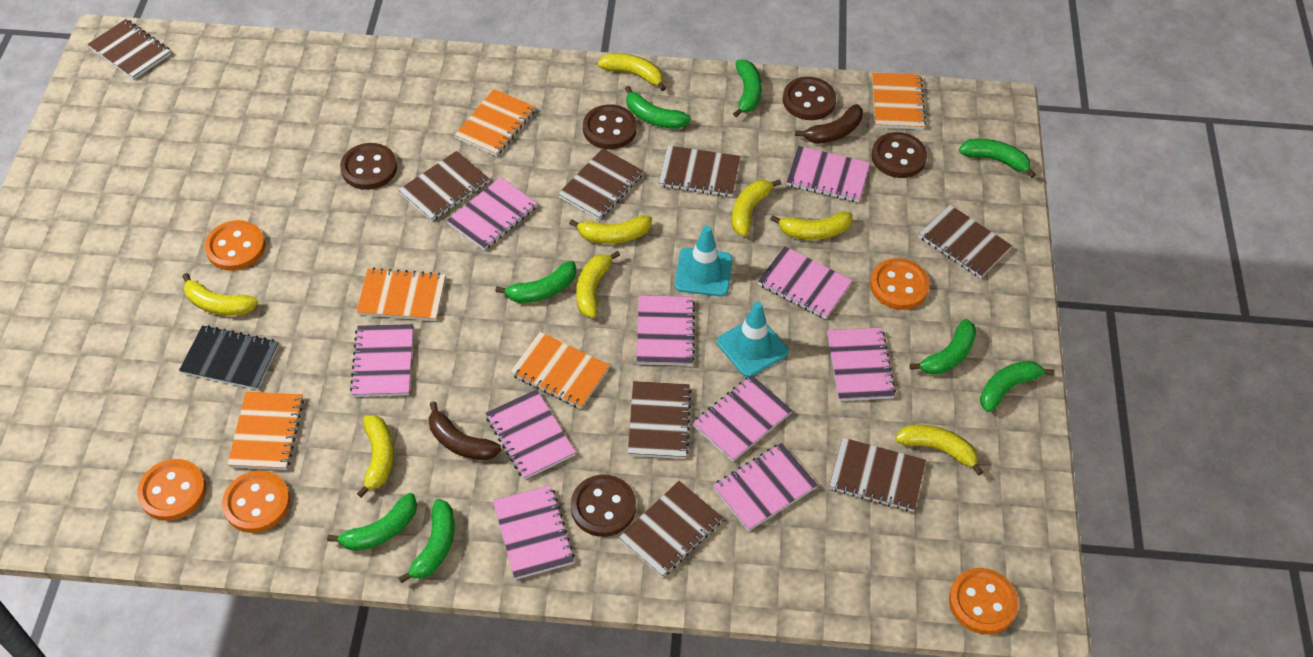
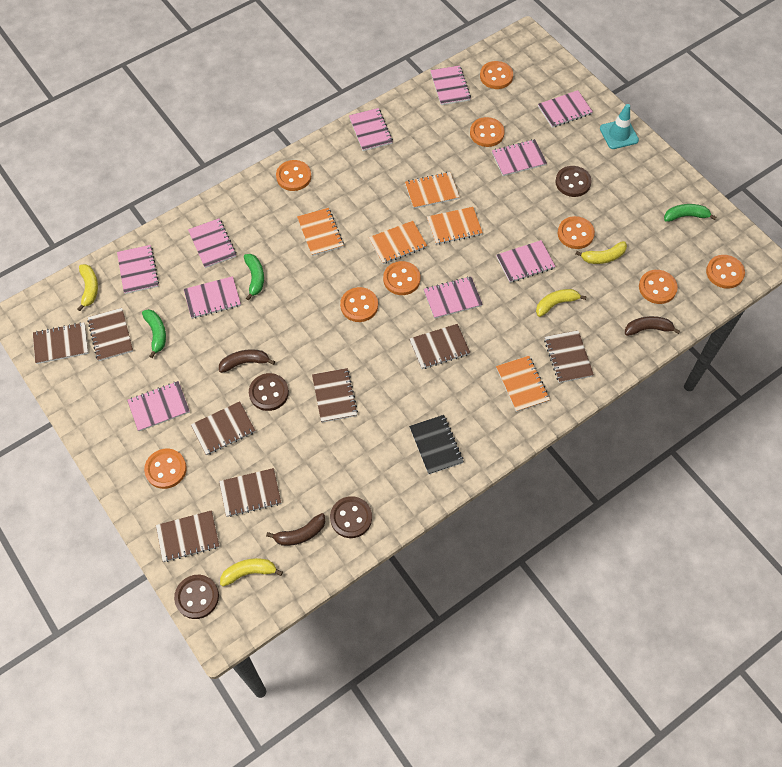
brown banana: 2 -> 3
brown button: 5 -> 4
green banana: 8 -> 3
orange button: 5 -> 9
turquoise traffic cone: 2 -> 1
yellow banana: 8 -> 4

